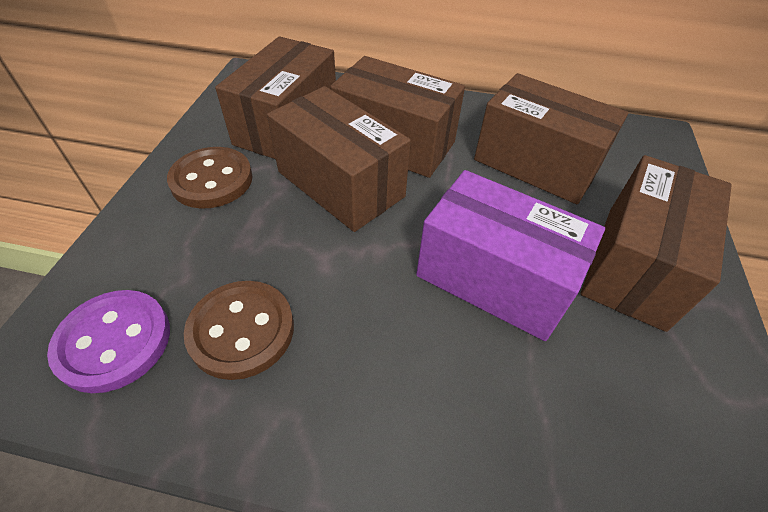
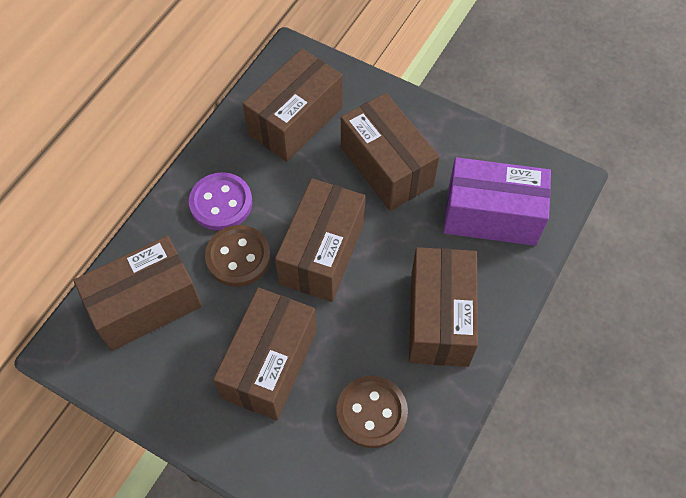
brown box: 5 -> 6

